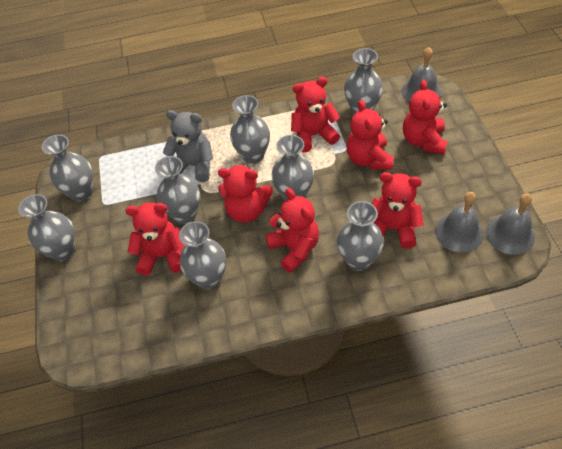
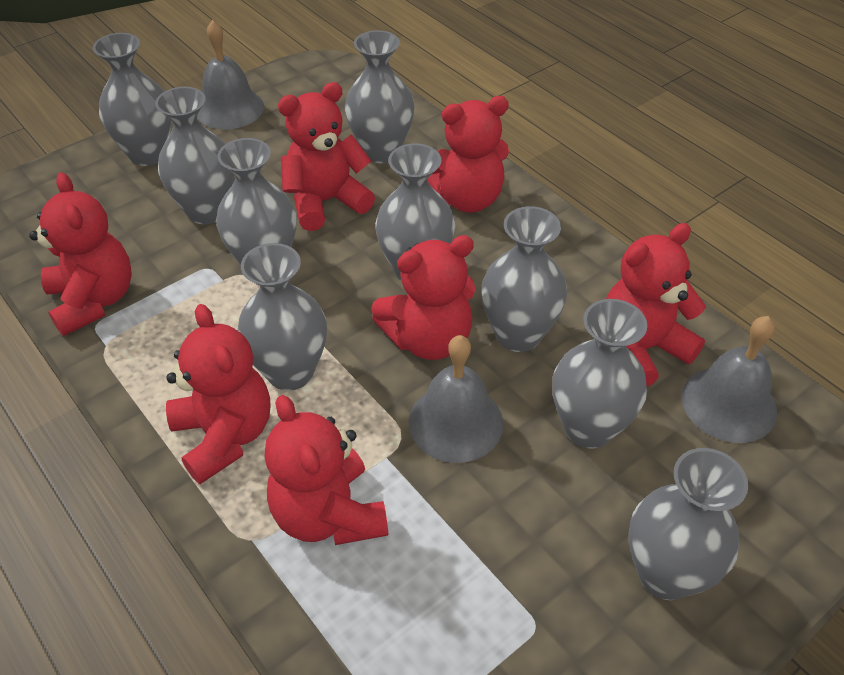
grey teddy bear: 1 -> 0
grey vase: 8 -> 9

